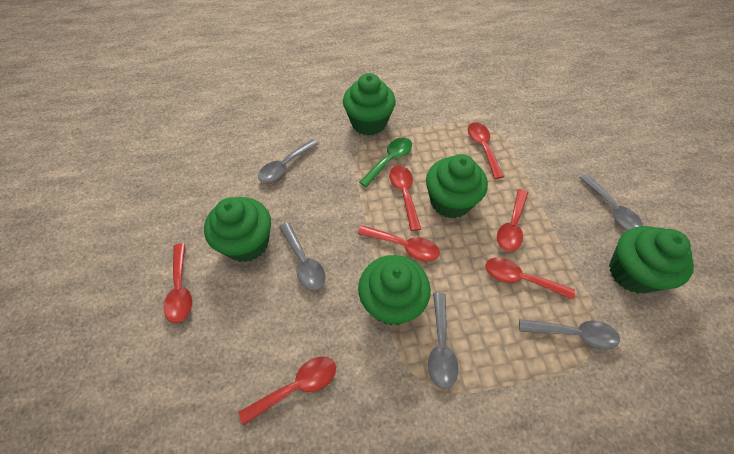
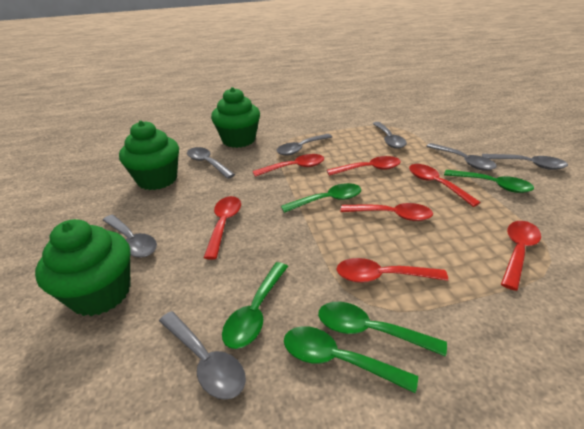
green cupcake: 5 -> 3
green spoon: 1 -> 5
grey spoon: 5 -> 7

